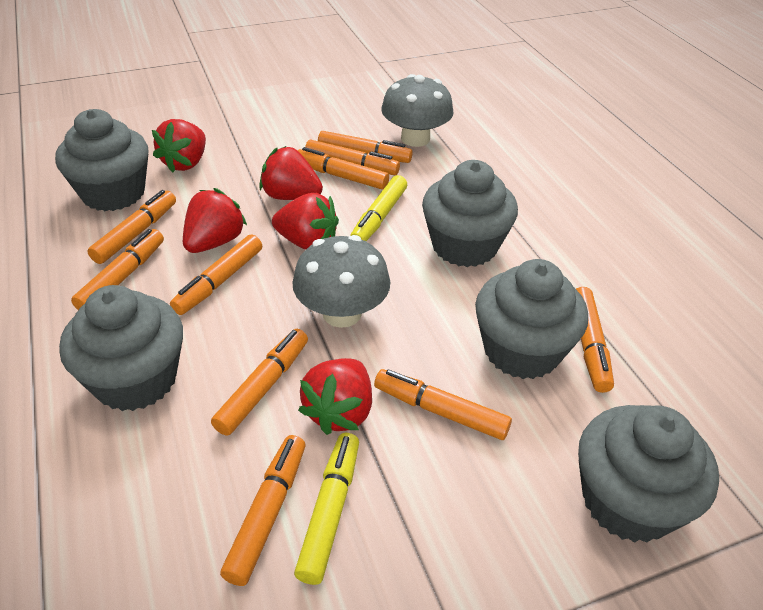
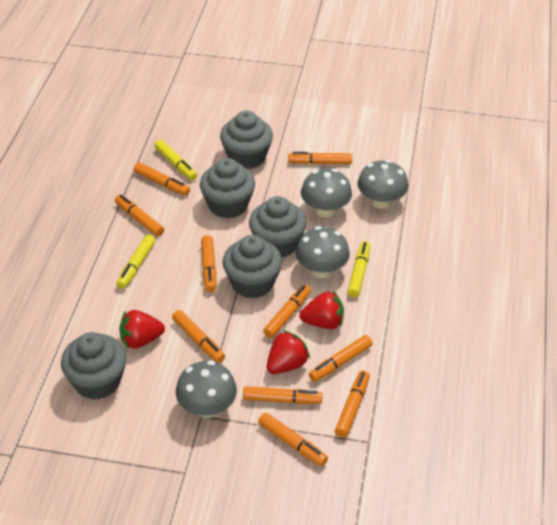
grey mushroom: 2 -> 4
red strawberry: 5 -> 3
yellow marker: 2 -> 3

